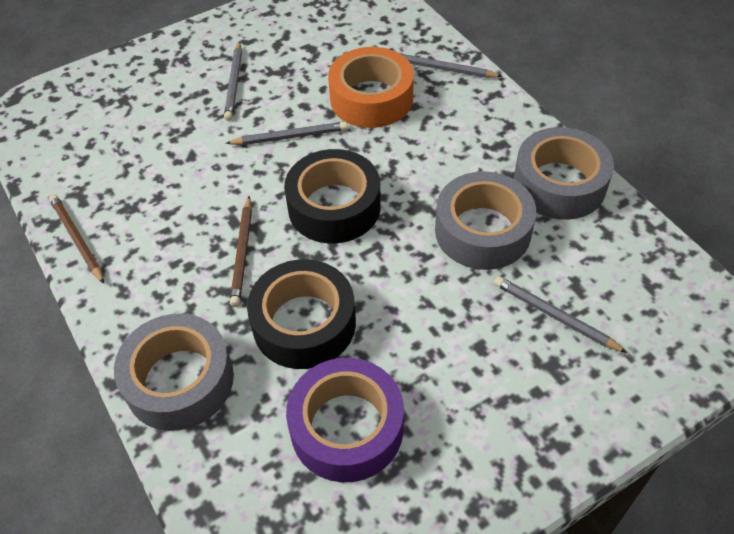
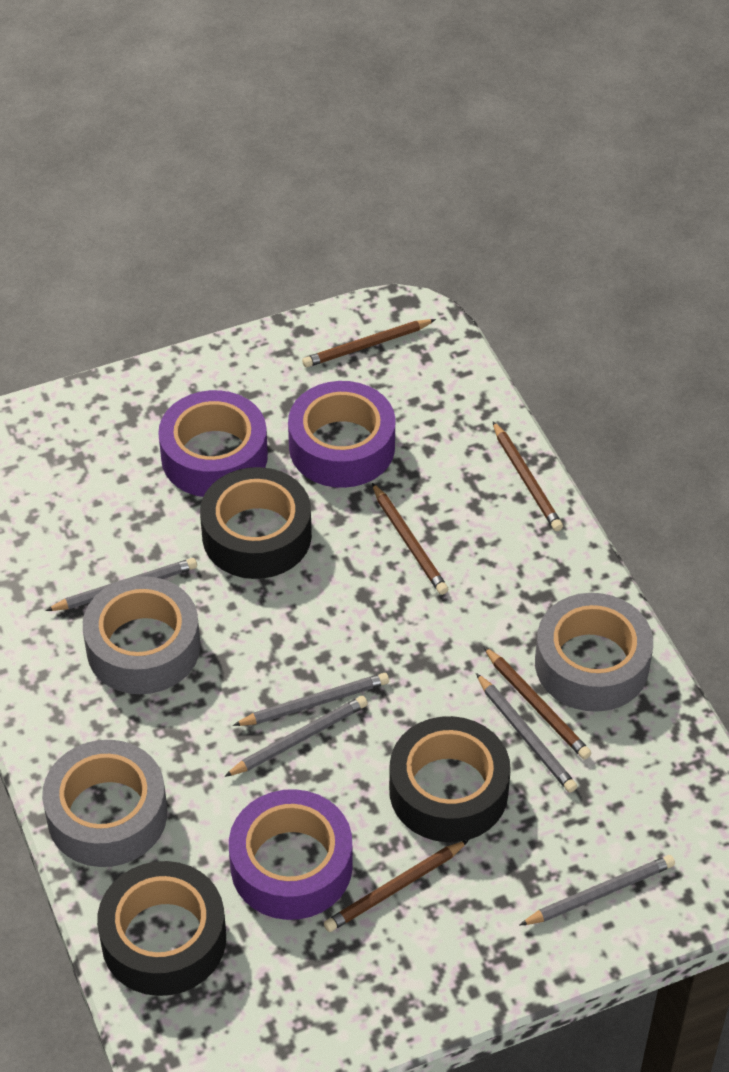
black tape: 2 -> 3
brown pencil: 2 -> 5
grey pencil: 4 -> 5
orange tape: 1 -> 0
purple tape: 1 -> 3

